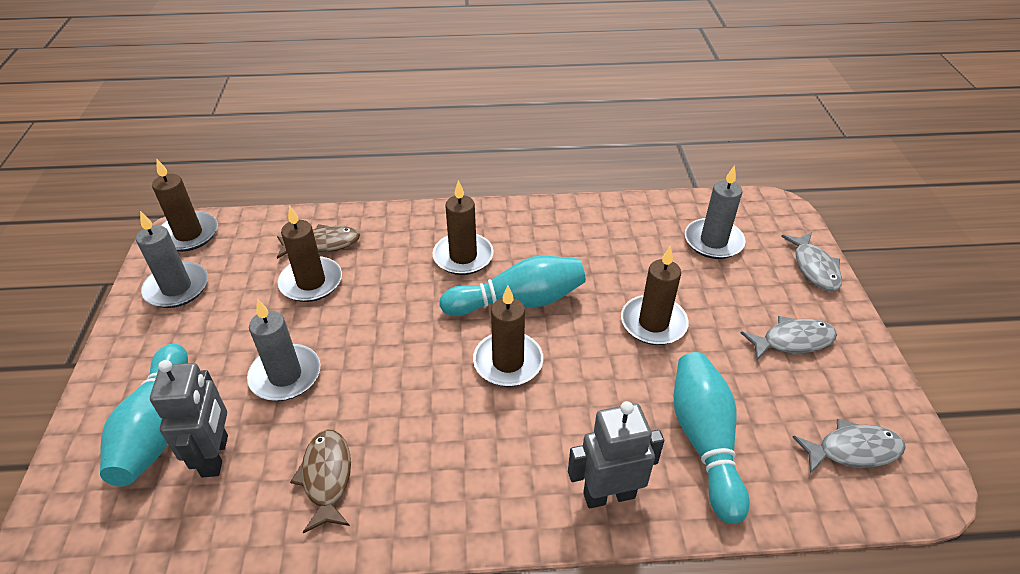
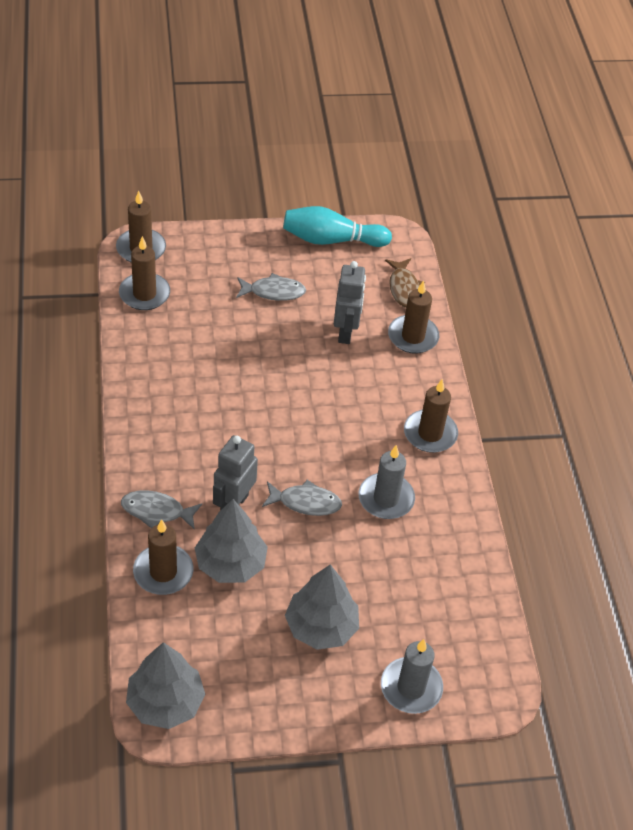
brown fish: 2 -> 1
grey candle: 3 -> 2
grey tree: 0 -> 3
turquoise bowling pin: 3 -> 1

